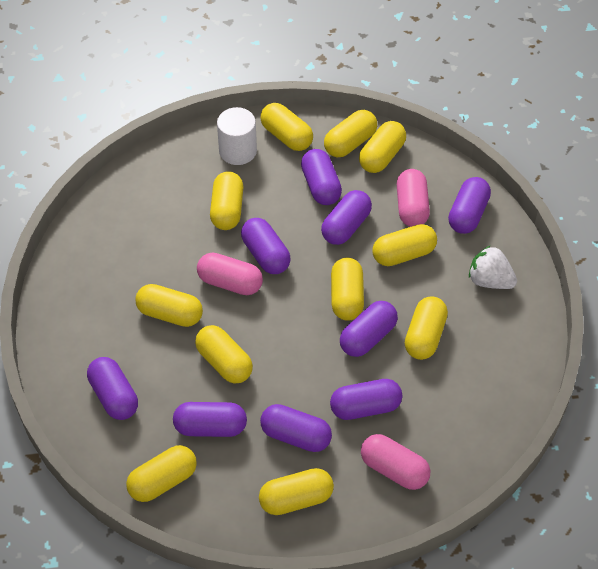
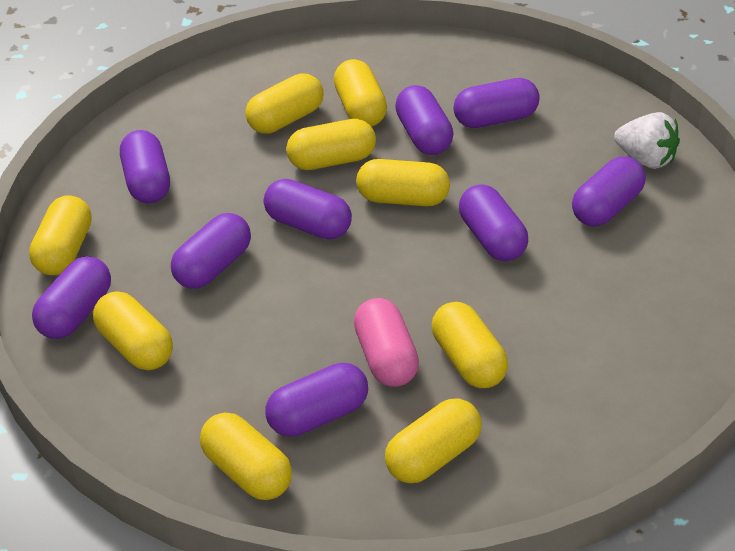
pink capsule: 3 -> 1
white cylinder: 1 -> 0
yellow capsule: 11 -> 9

